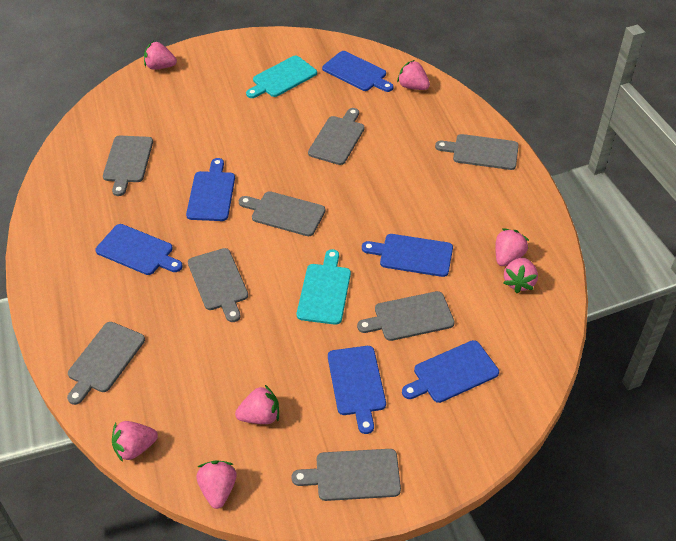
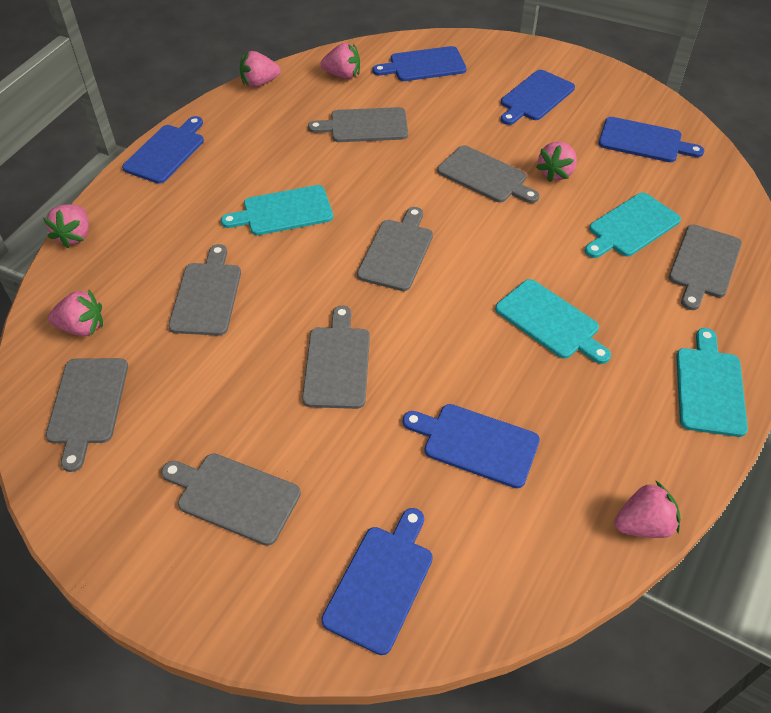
pink strawberry: 7 -> 6
turquoise cutting board: 2 -> 4

